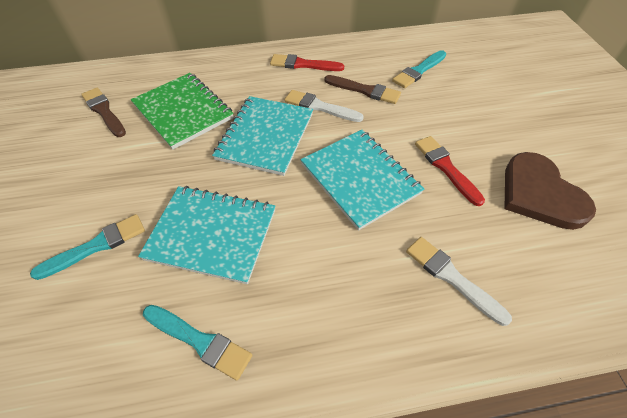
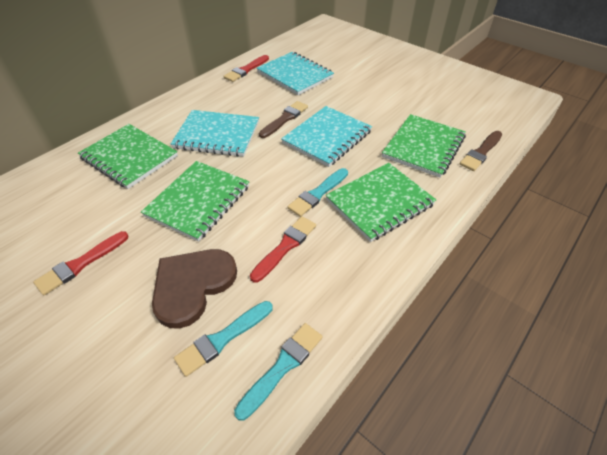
green notebook: 1 -> 4
red brush: 2 -> 3
white brush: 2 -> 0

